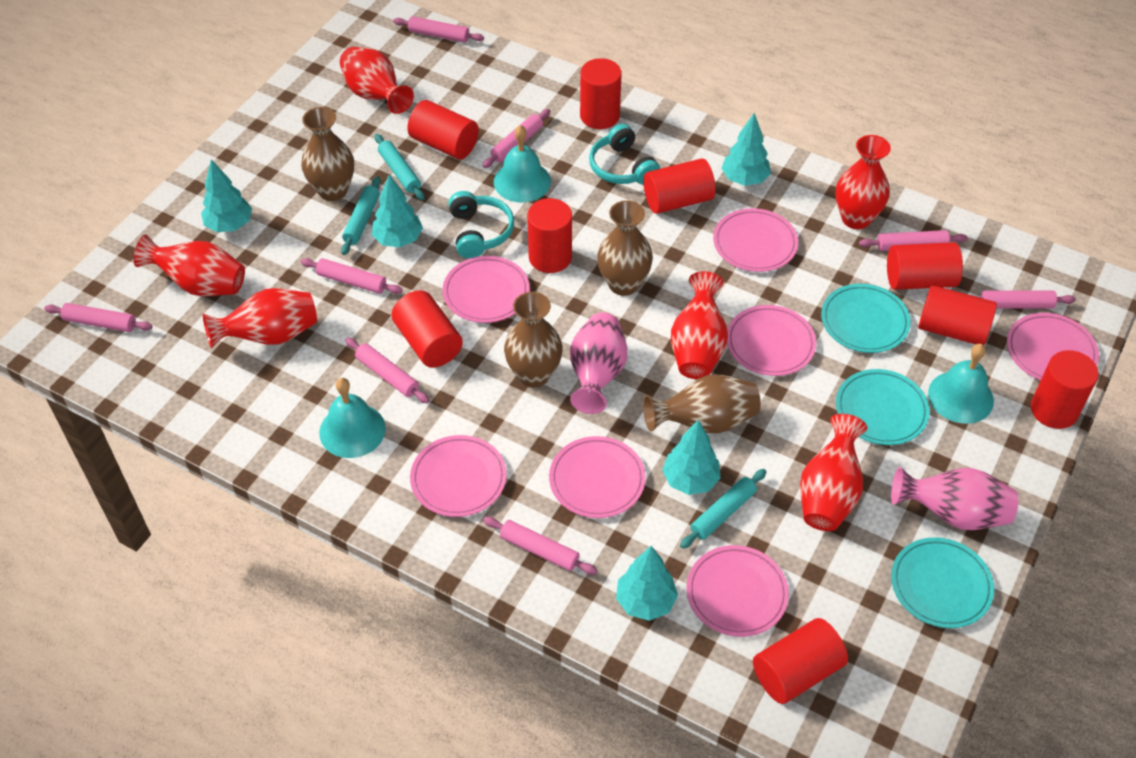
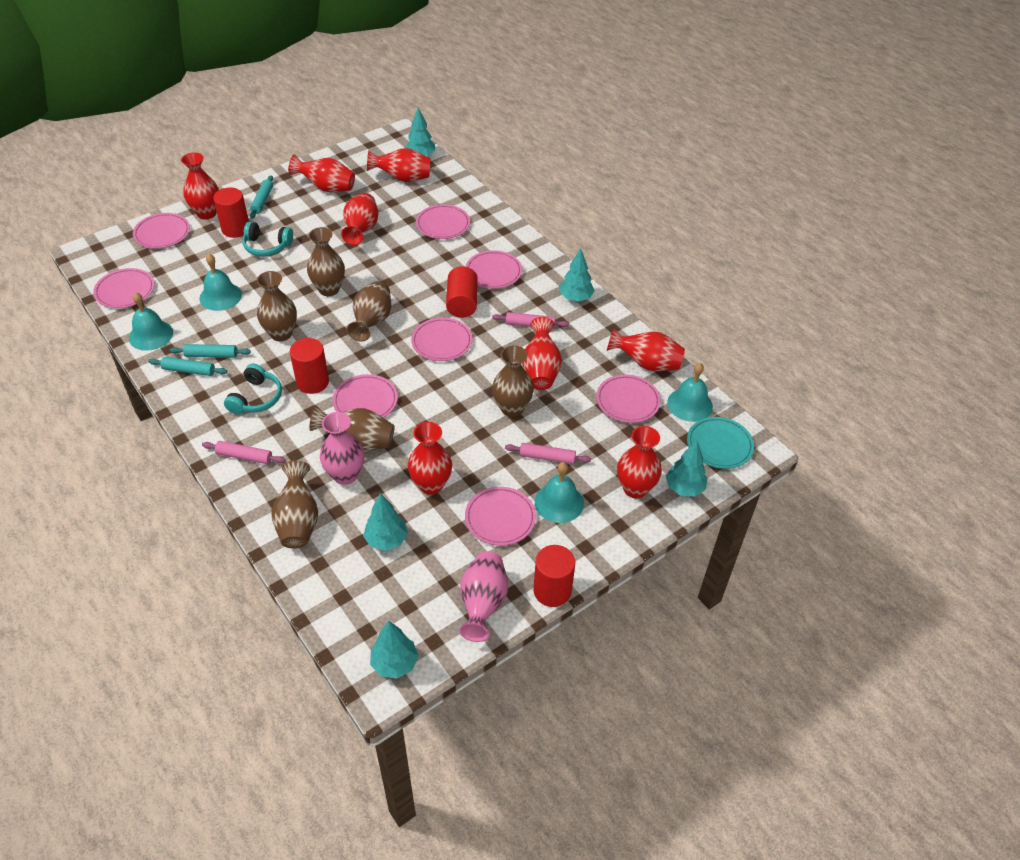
brown vase: 4 -> 6
pink plate: 7 -> 8
pink rolling pin: 8 -> 3
red cylinder: 9 -> 4
red vase: 6 -> 8
turquoise bell: 3 -> 4
turquoise plate: 3 -> 1

